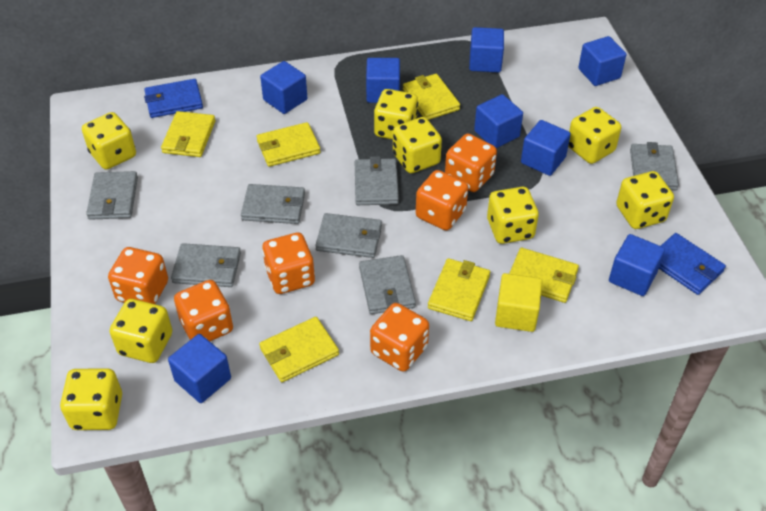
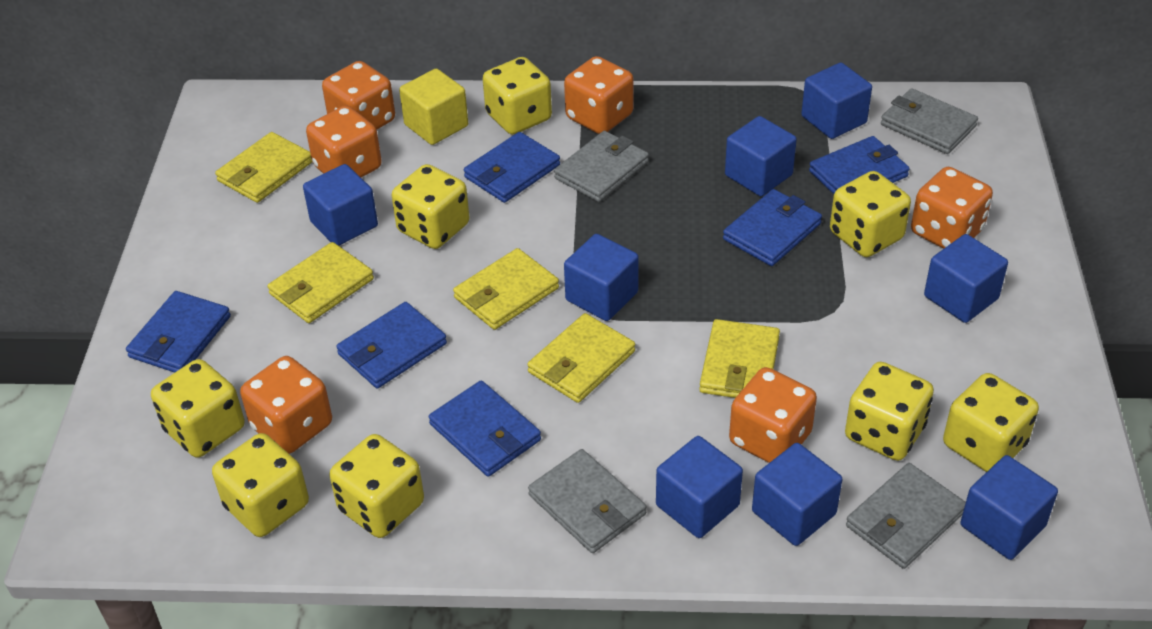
blue wallet: 2 -> 6
grey wallet: 7 -> 4
yellow wallet: 6 -> 5

